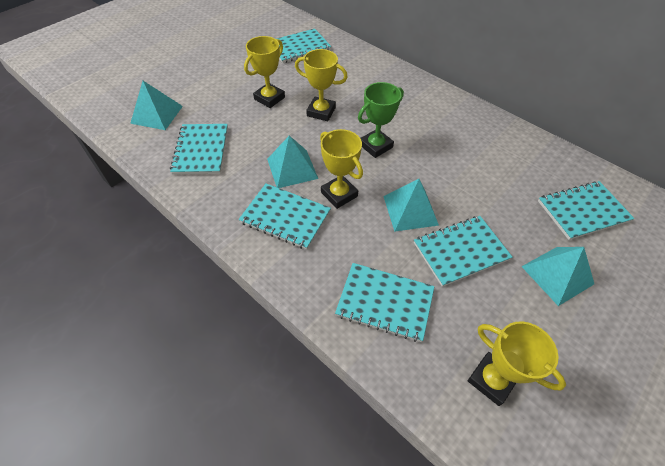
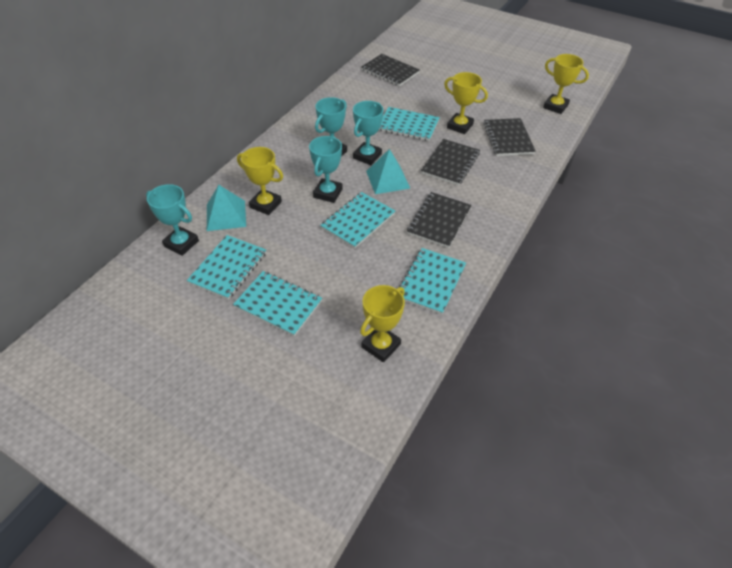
black notebook: 0 -> 4
green trophy: 1 -> 0
turquoise notebook: 6 -> 5
turquoise pyramid: 4 -> 2
turquoise trophy: 0 -> 4

